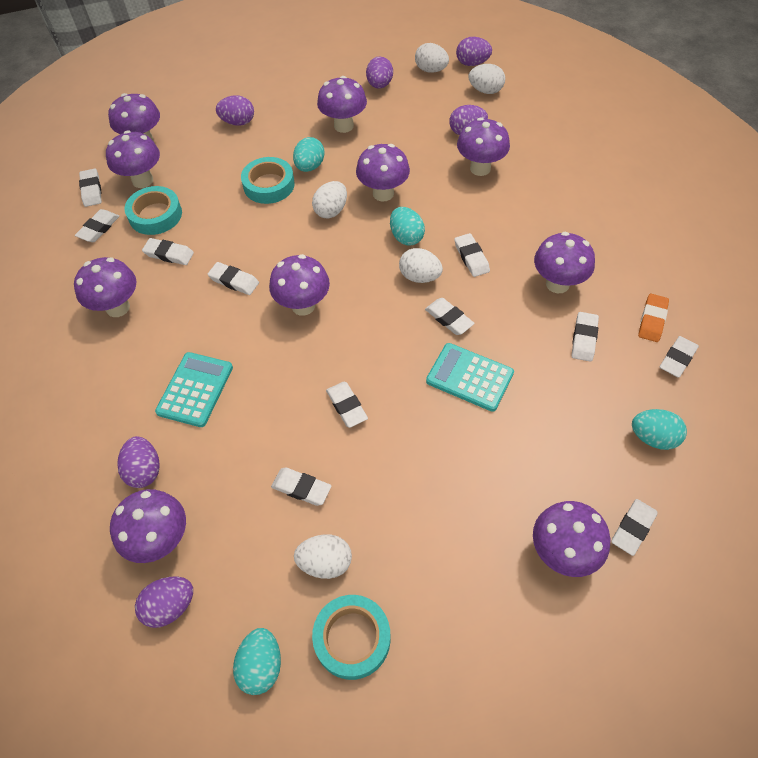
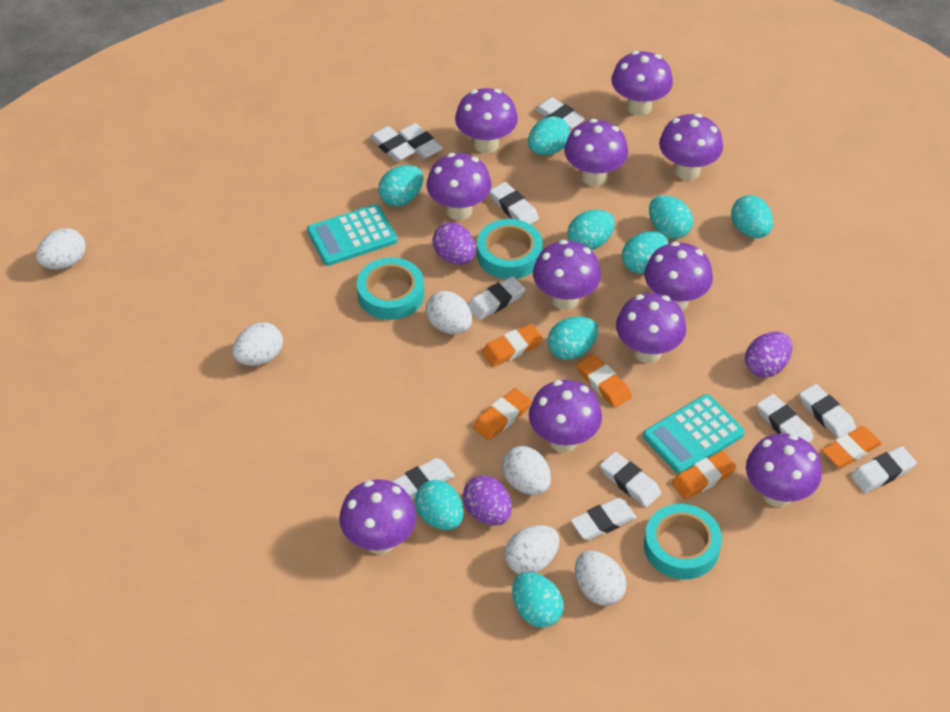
orange eraser: 1 -> 5
purple egg: 6 -> 3
purple mushroom: 10 -> 11
turquoise egg: 4 -> 9
white egg: 5 -> 6

